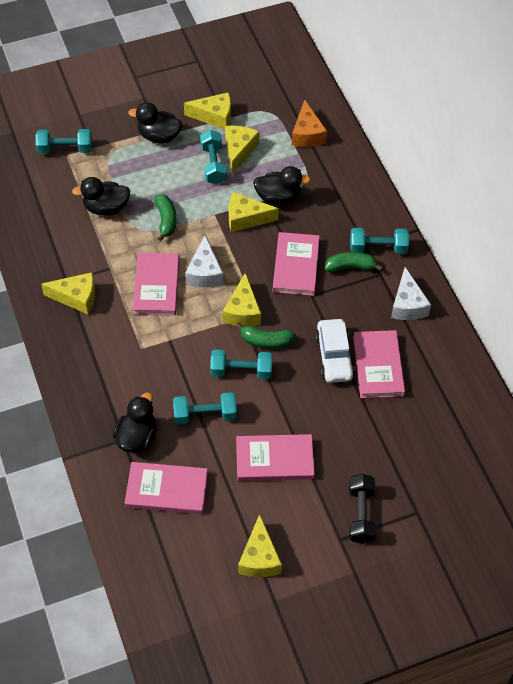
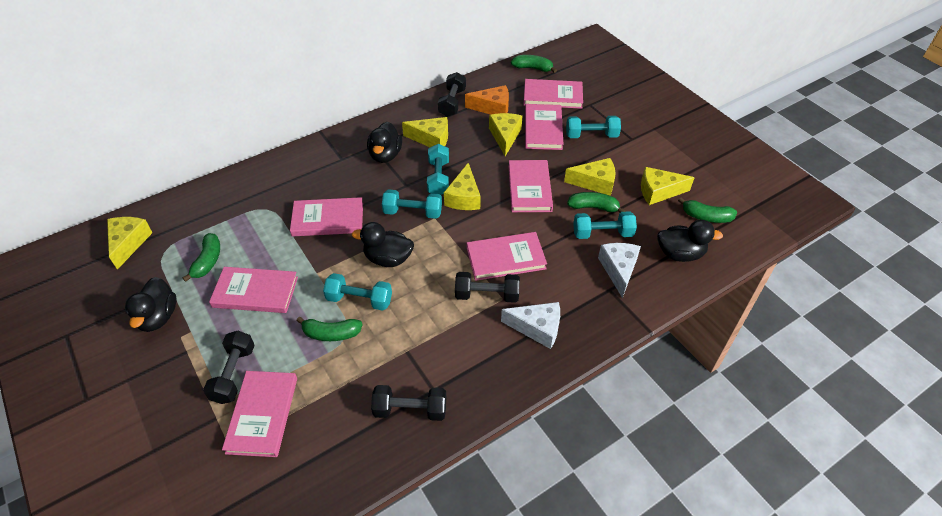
black dumbbell: 1 -> 4
green banana: 3 -> 5
pink book: 5 -> 7
white car: 1 -> 0

